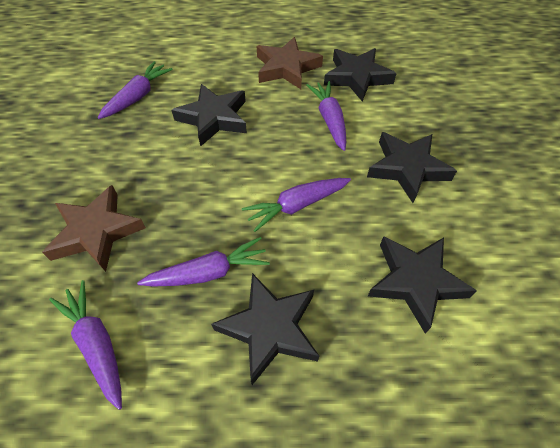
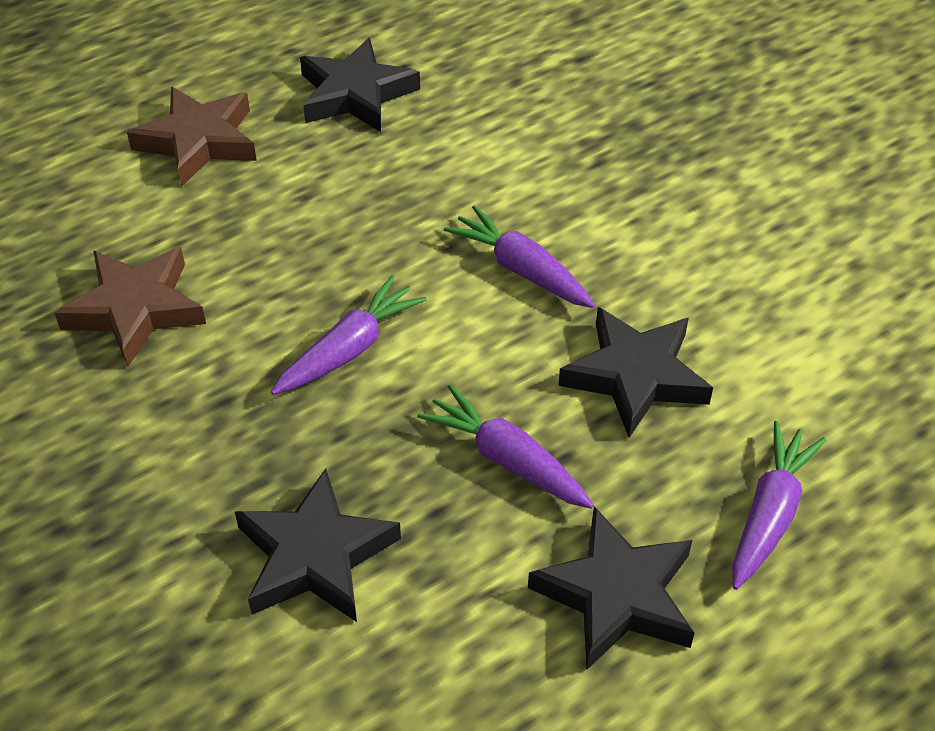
black star: 5 -> 4
purple carrot: 5 -> 4

